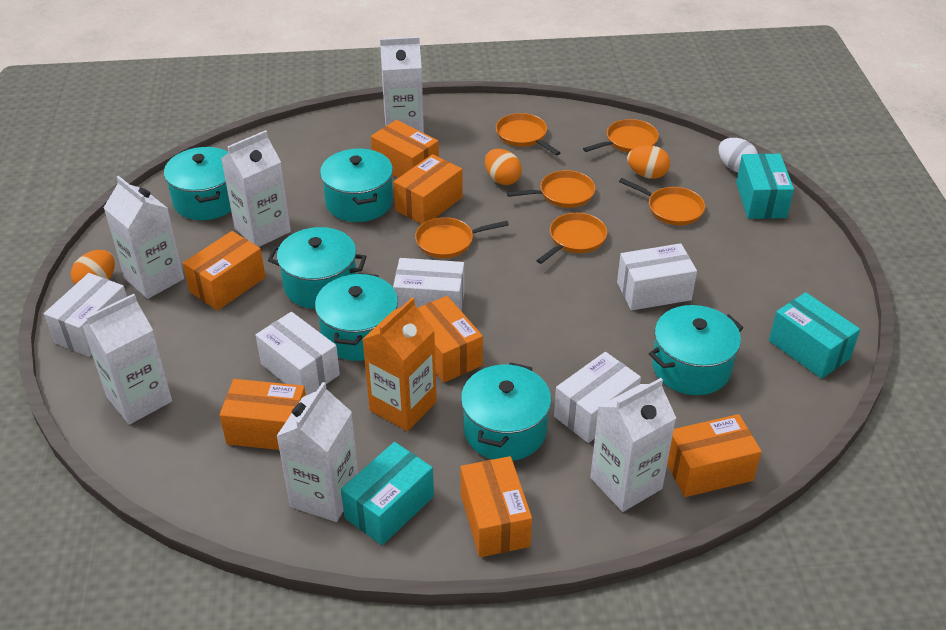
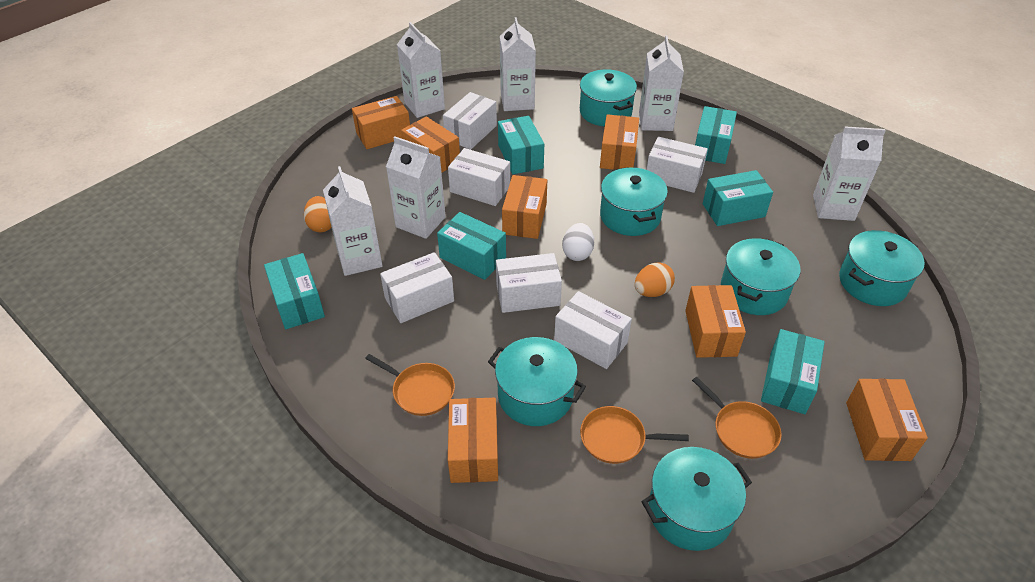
orange carton: 1 -> 0
orange egg: 3 -> 2
orange pan: 6 -> 3
turquoise box: 3 -> 6
white box: 5 -> 6

